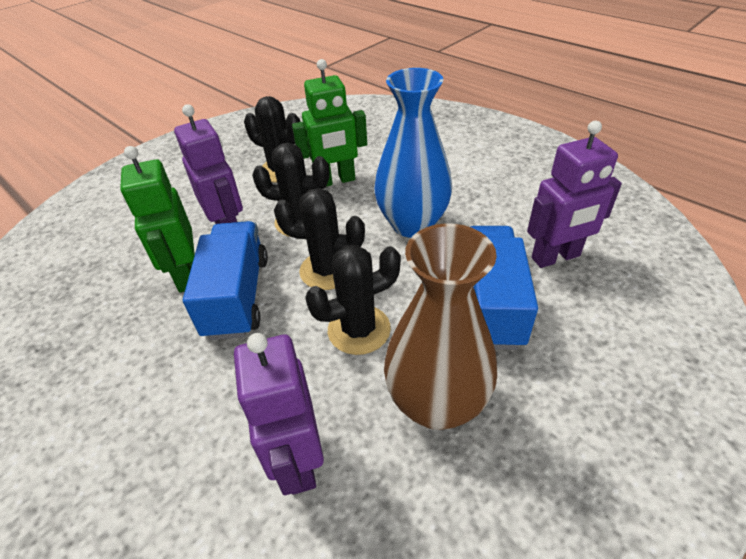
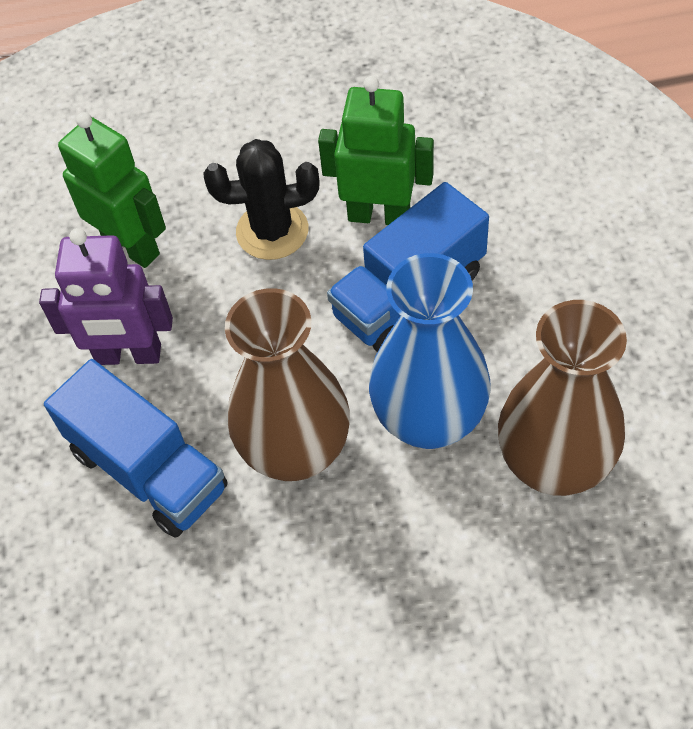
black cactus: 4 -> 1
brown vase: 1 -> 2
purple robot: 3 -> 1

